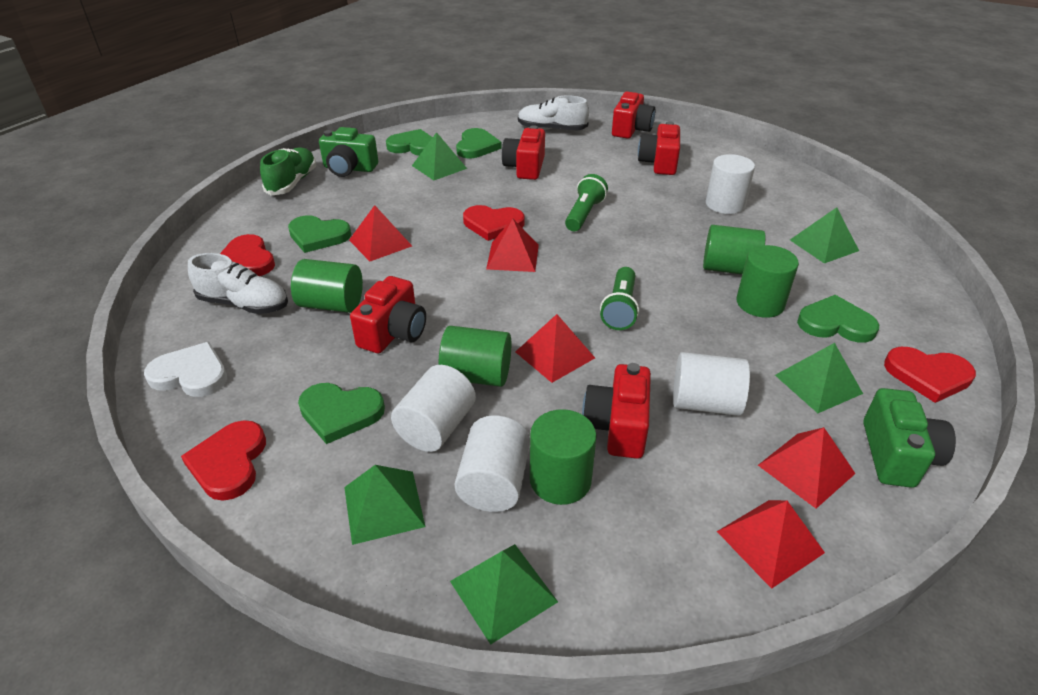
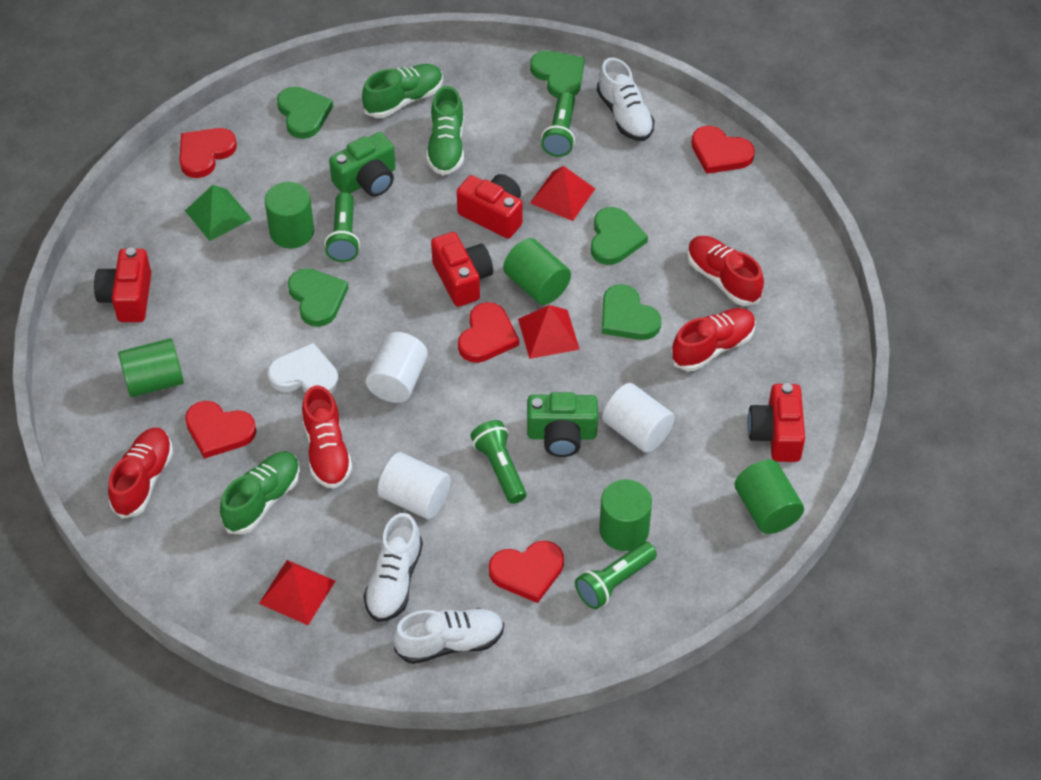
green flashlight: 2 -> 4
green pyramid: 5 -> 1
green shoe: 1 -> 3
red camera: 5 -> 4
red heart: 4 -> 5
red pyramid: 5 -> 3
red shoe: 0 -> 4
white cylinder: 4 -> 3
white shoe: 2 -> 3

